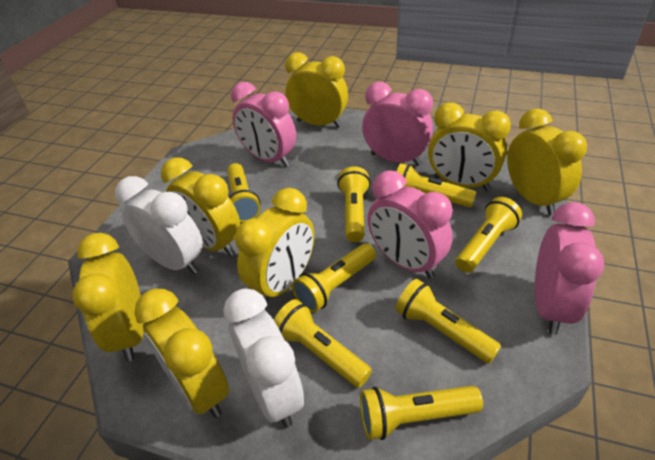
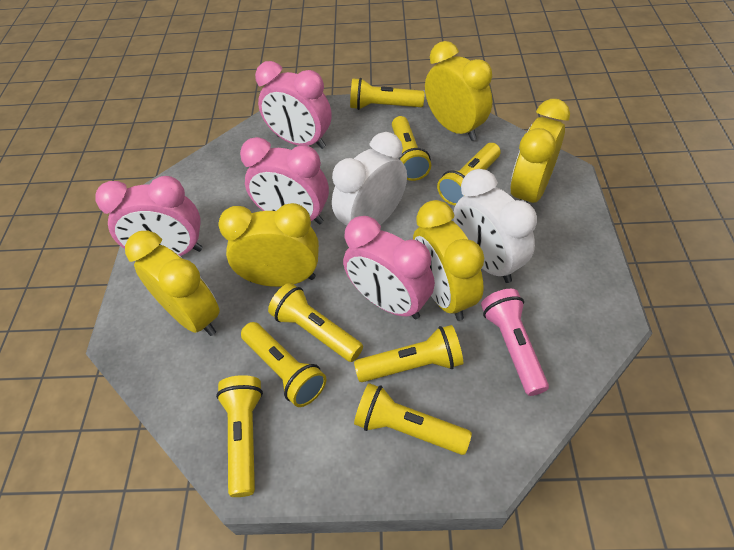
pink flashlight: 0 -> 1
yellow clock: 7 -> 5

